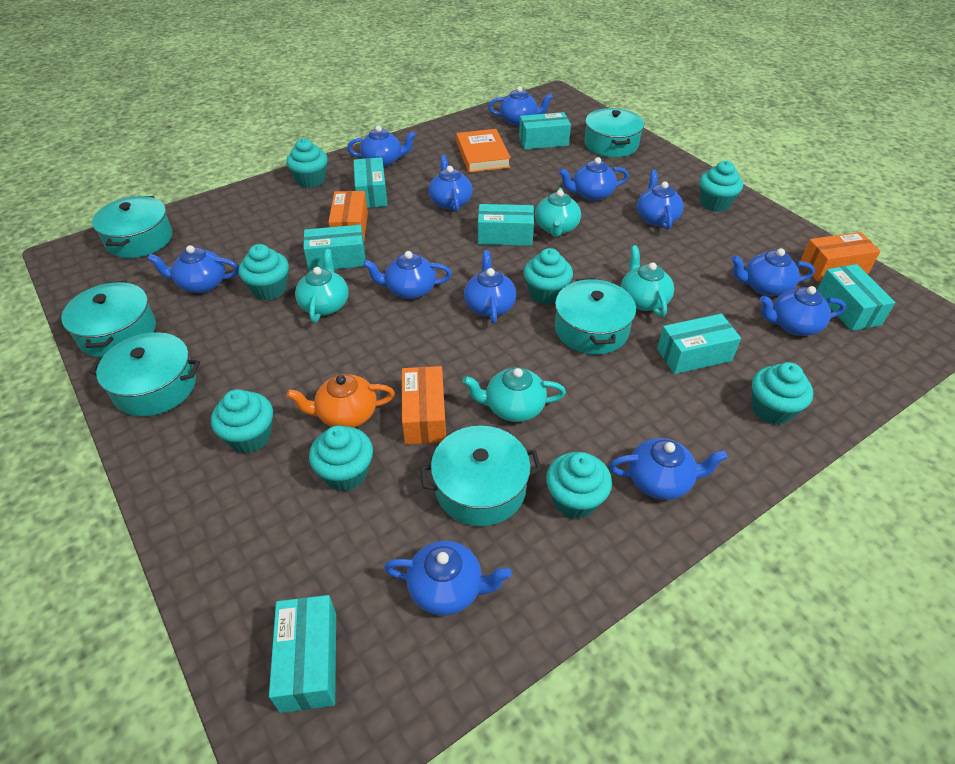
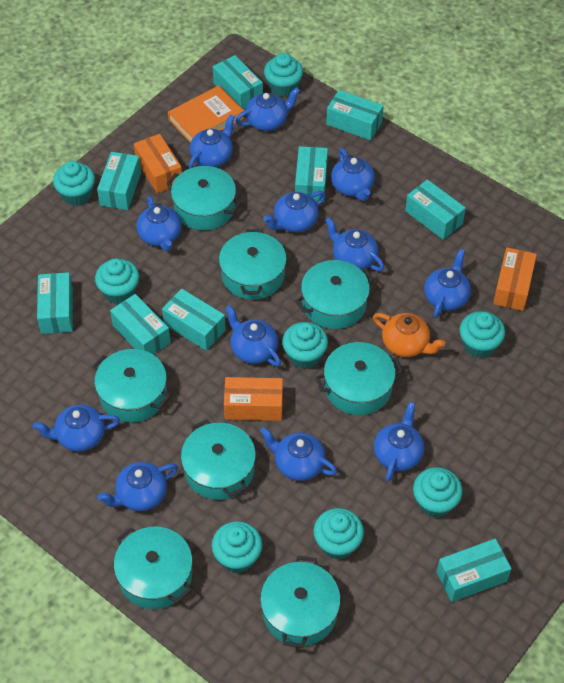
turquoise box: 7 -> 9
turquoise pot: 6 -> 8
turquoise teapot: 4 -> 0

